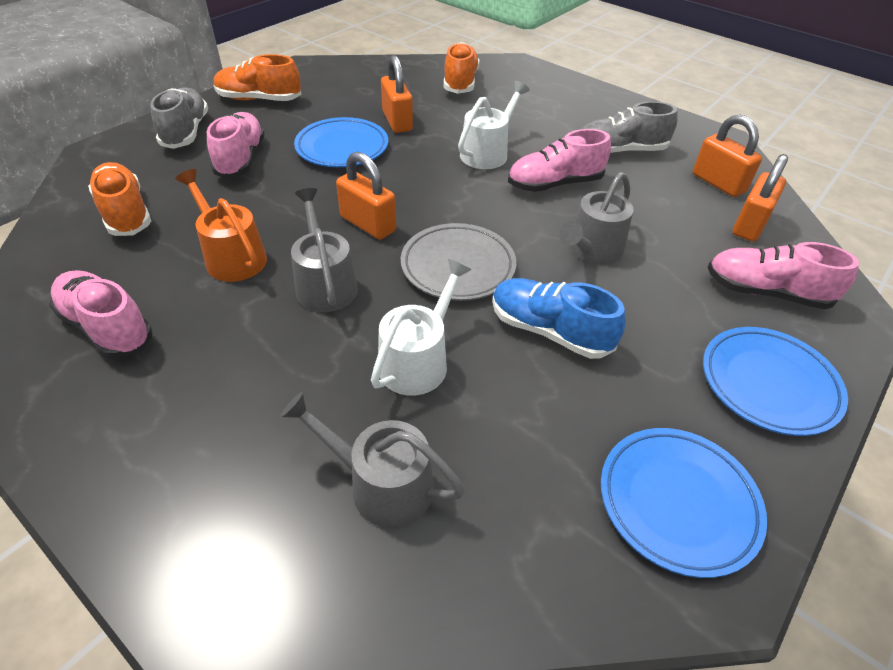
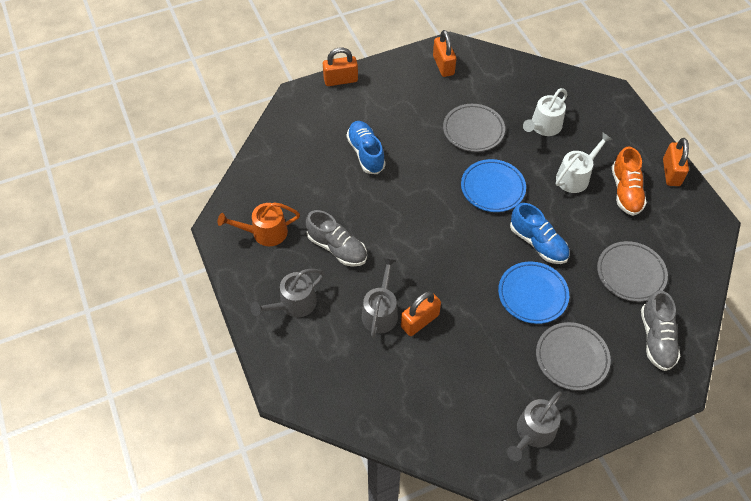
blue plate: 3 -> 2
blue shoe: 1 -> 2
grey plate: 1 -> 3
orange shoe: 3 -> 1
pink shoe: 4 -> 0

